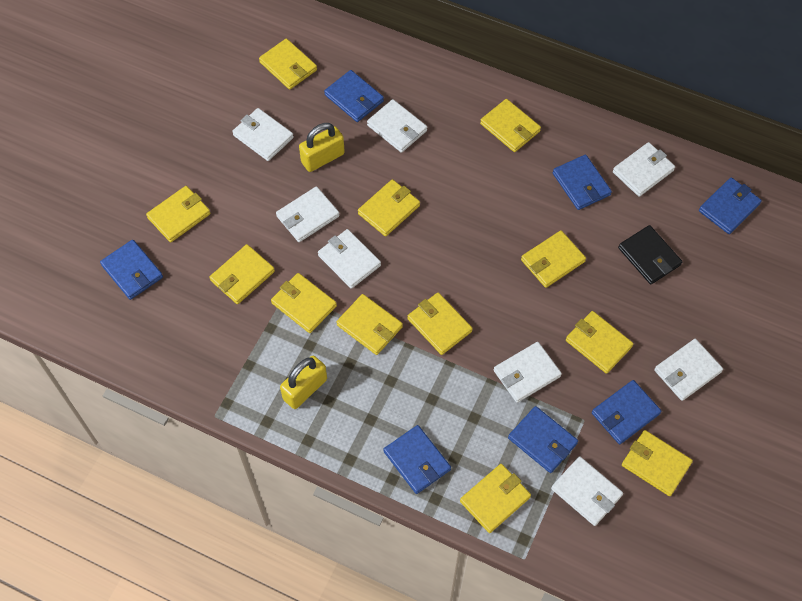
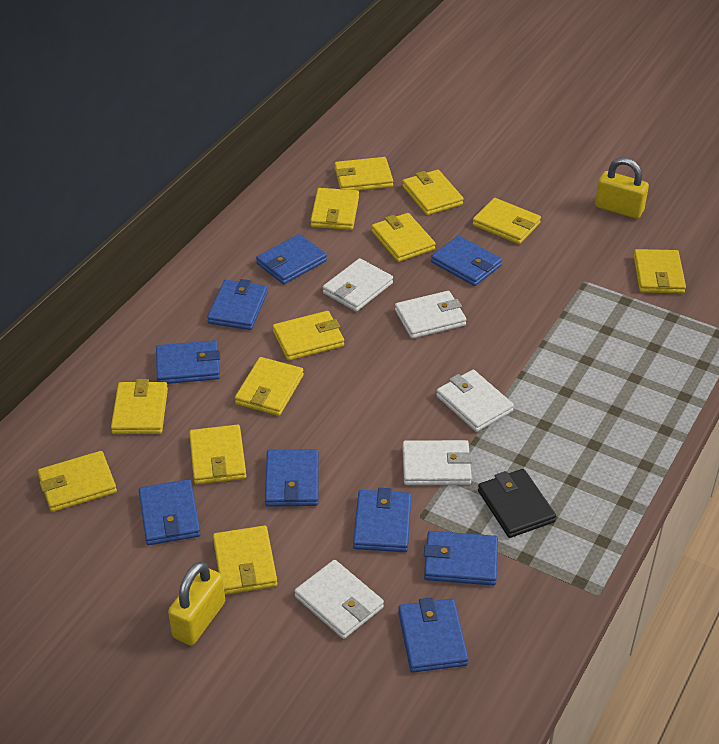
blue wallet: 7 -> 9
white wallet: 8 -> 5

